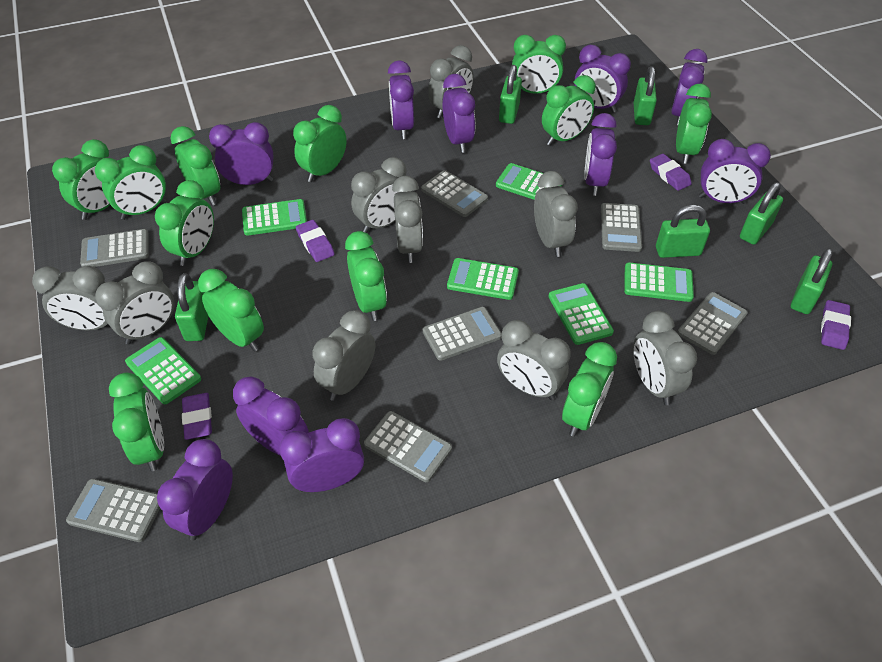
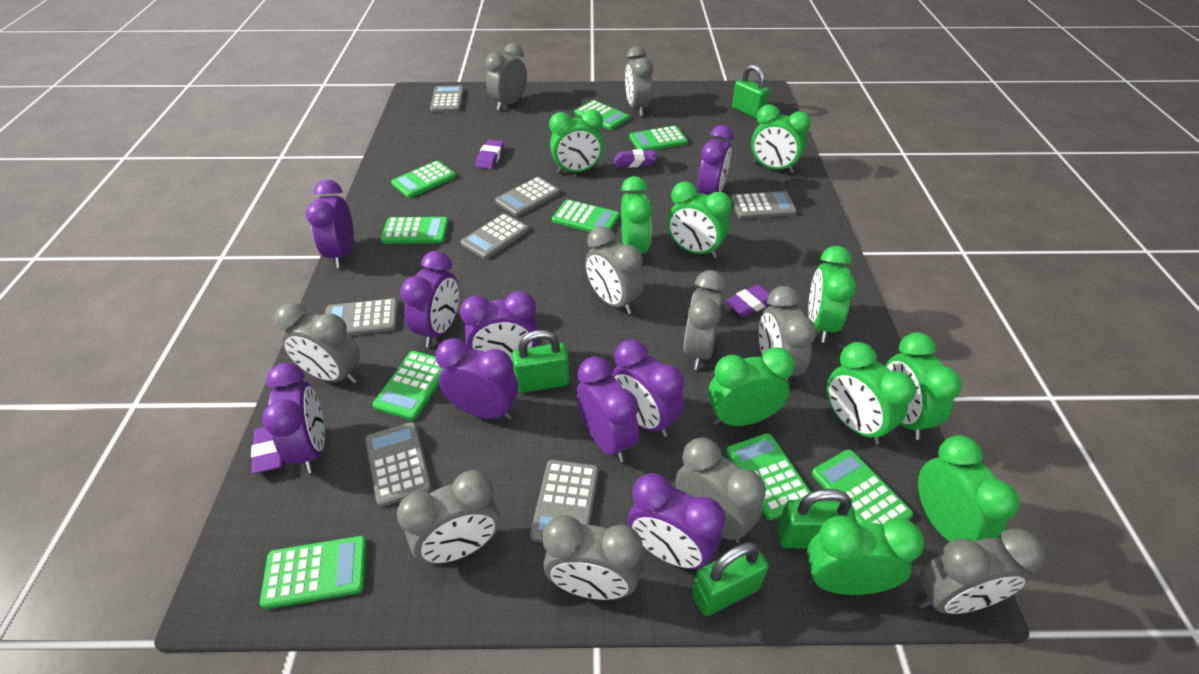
green calculator: 6 -> 9
green clock: 12 -> 10
green padlock: 6 -> 4
grey clock: 9 -> 10
purple clock: 10 -> 9

